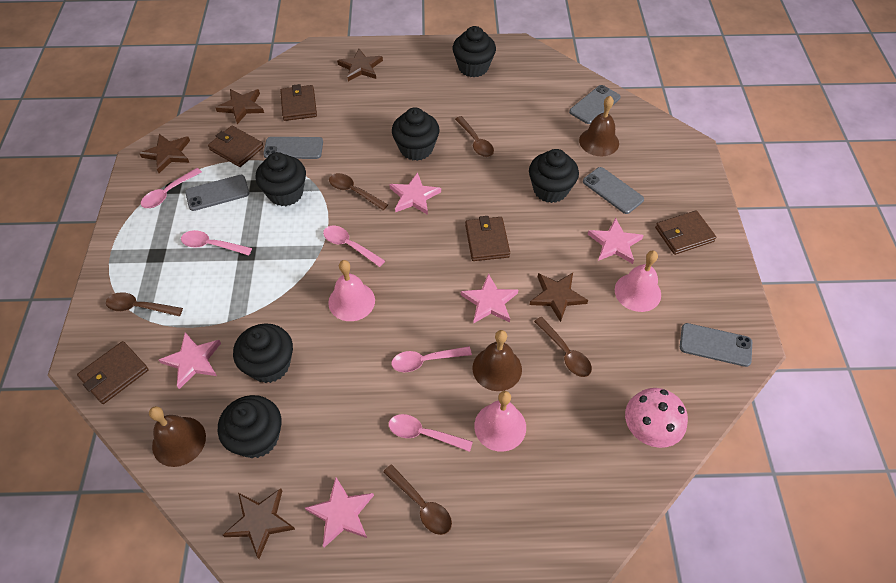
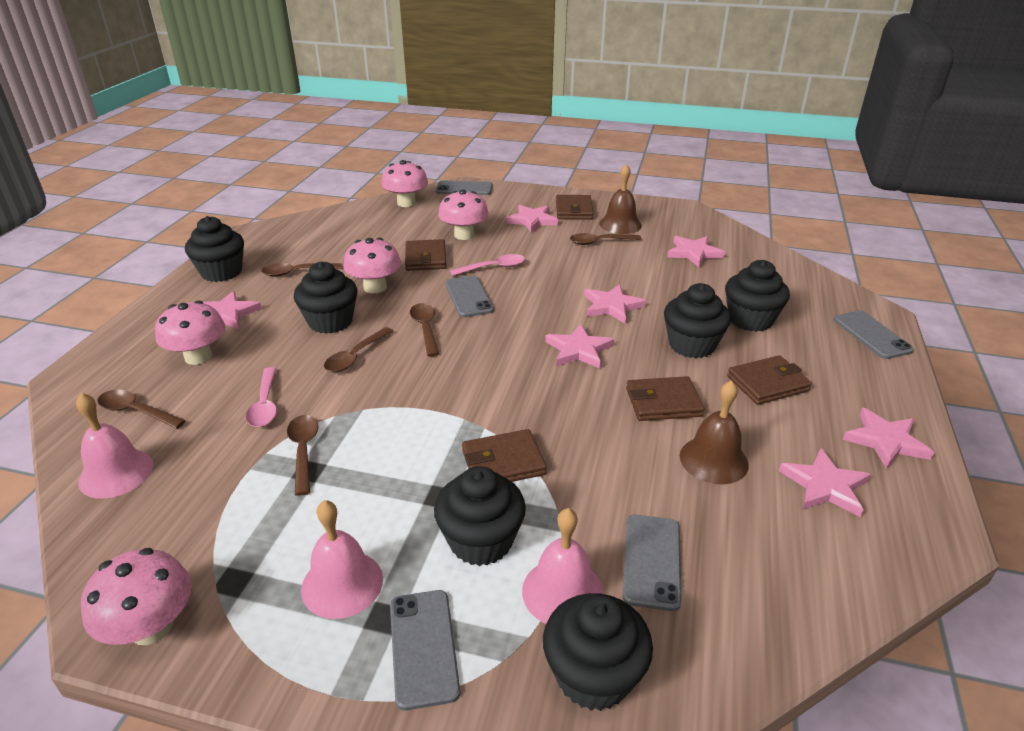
brown bell: 3 -> 2
brown spoon: 5 -> 6
brown star: 5 -> 0
pink mushroom: 1 -> 5
pink spoon: 5 -> 2
pink star: 5 -> 7

